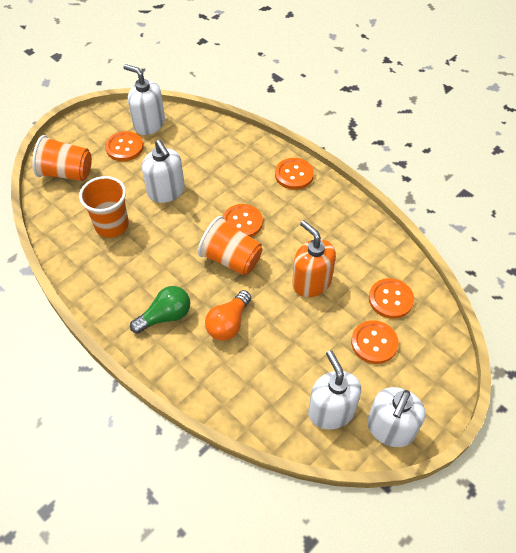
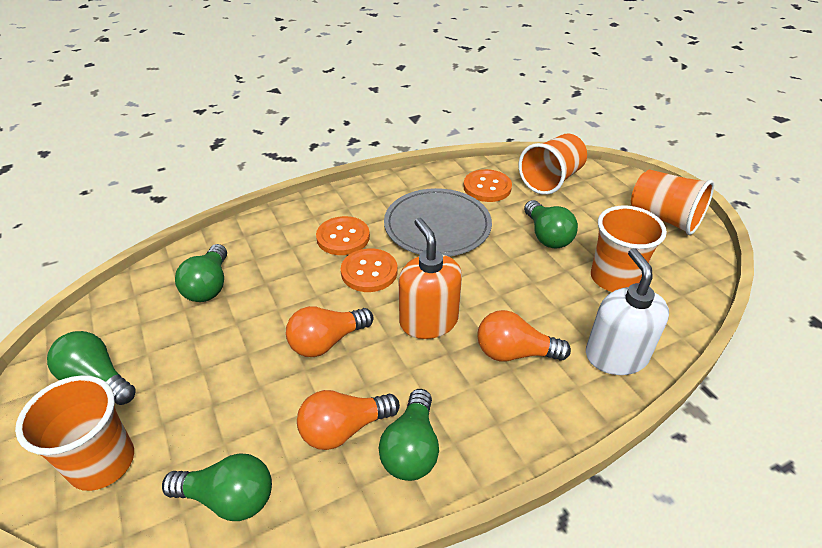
green light bulb: 1 -> 5
grey plate: 0 -> 1
orange button: 5 -> 3
orange cup: 3 -> 4
orange light bulb: 1 -> 3
white soap dispenser: 4 -> 1

